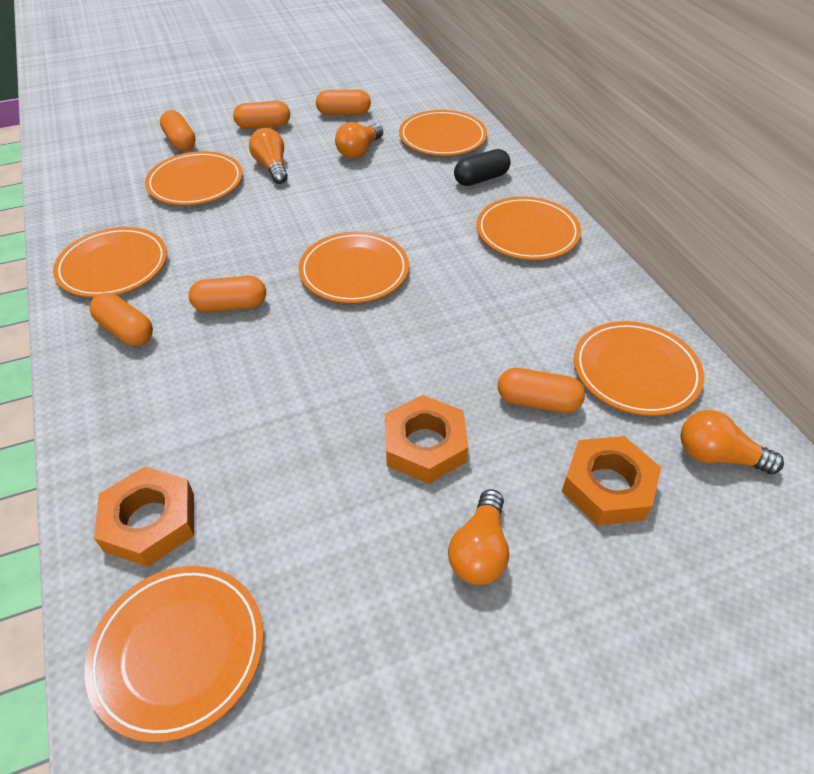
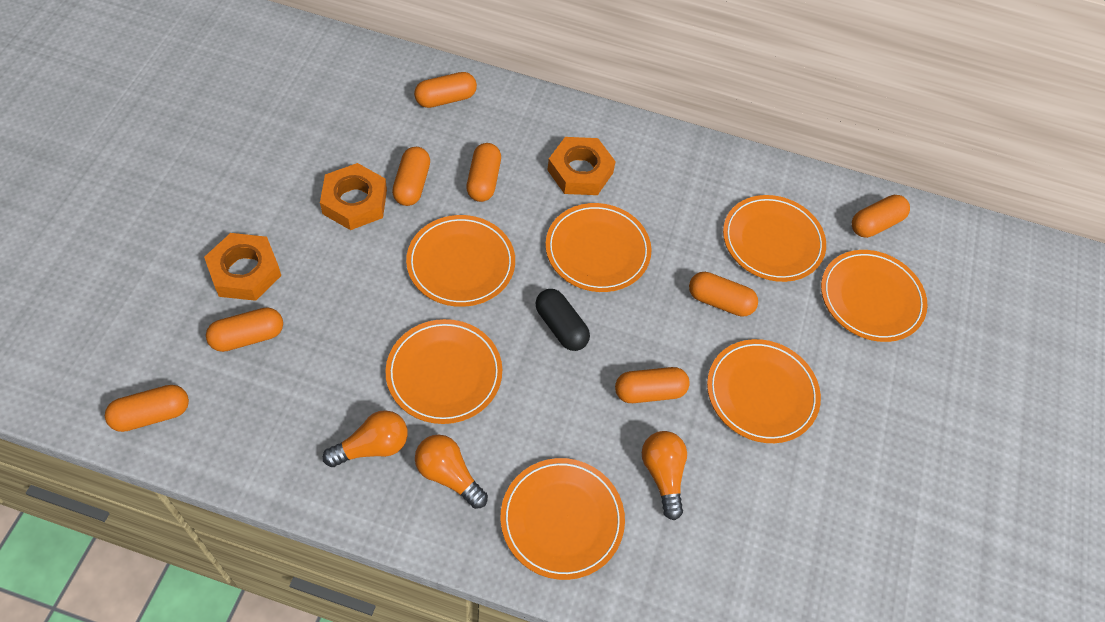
orange capsule: 6 -> 8
orange light bulb: 4 -> 3

